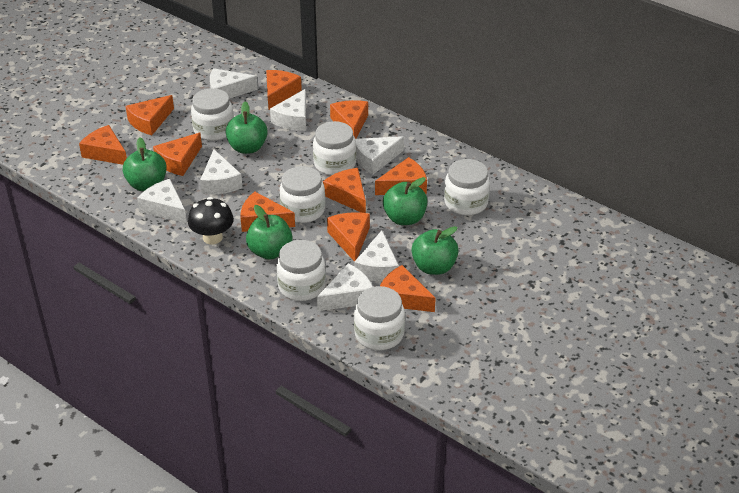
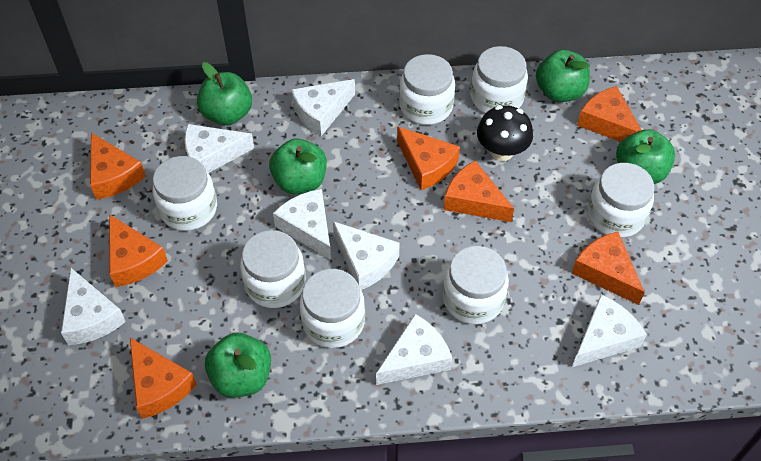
orange cheese: 10 -> 7
white jar: 6 -> 7

